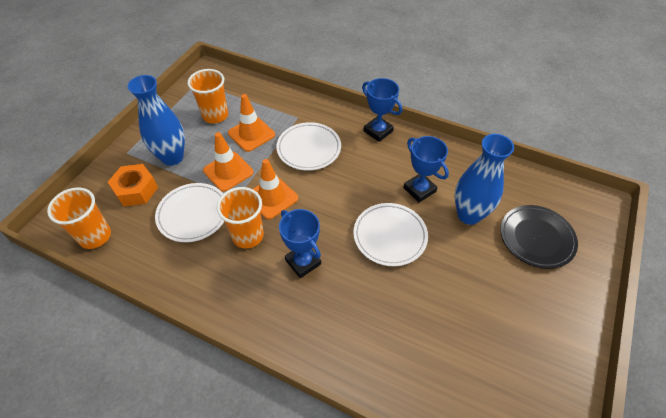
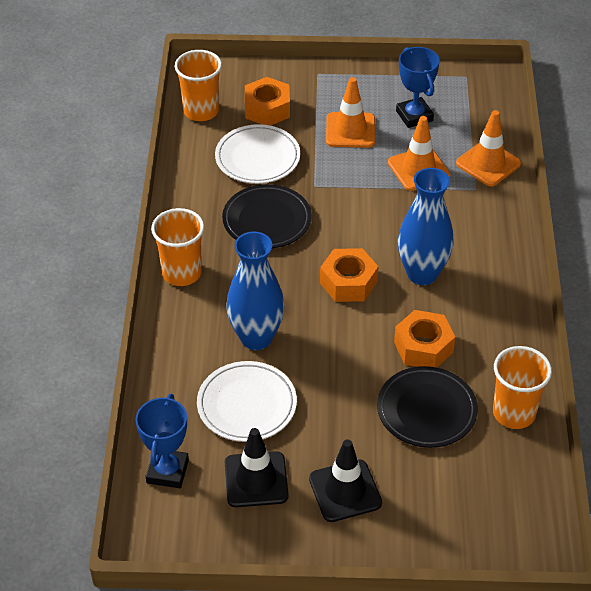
black plate: 1 -> 2
black traffic cone: 0 -> 2
blue trophy: 3 -> 2
orange nut: 1 -> 3
white plate: 3 -> 2

